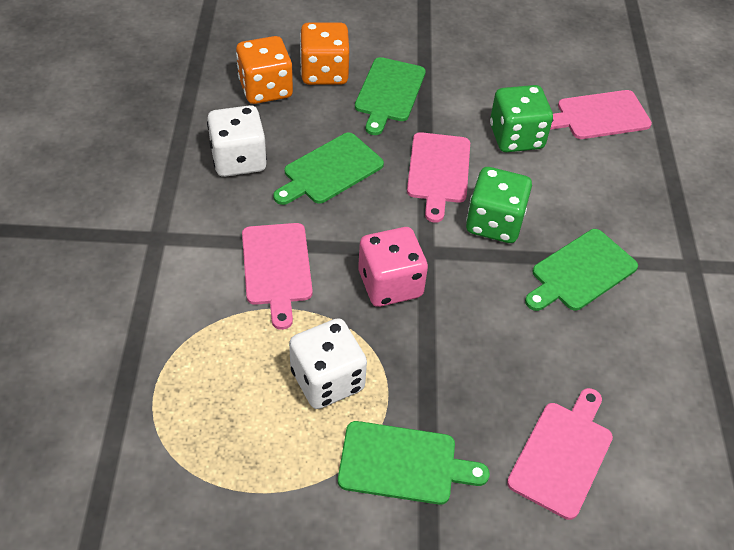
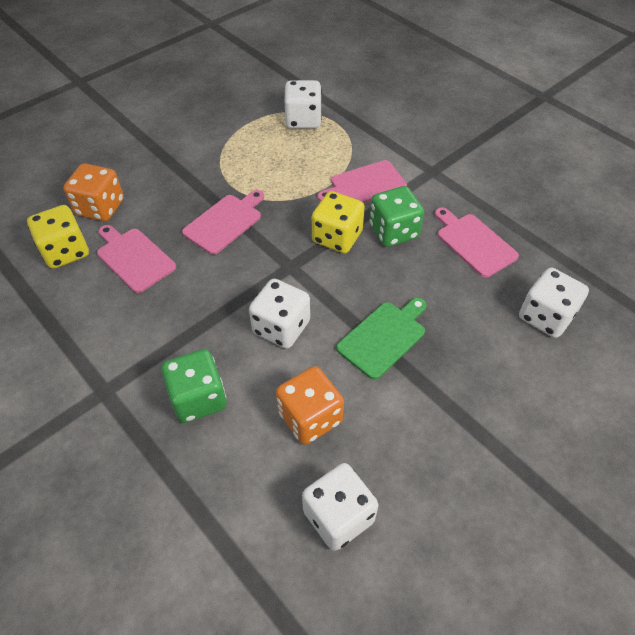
green cutting board: 4 -> 1
pink dice: 1 -> 0
white dice: 2 -> 4
yellow dice: 0 -> 2

